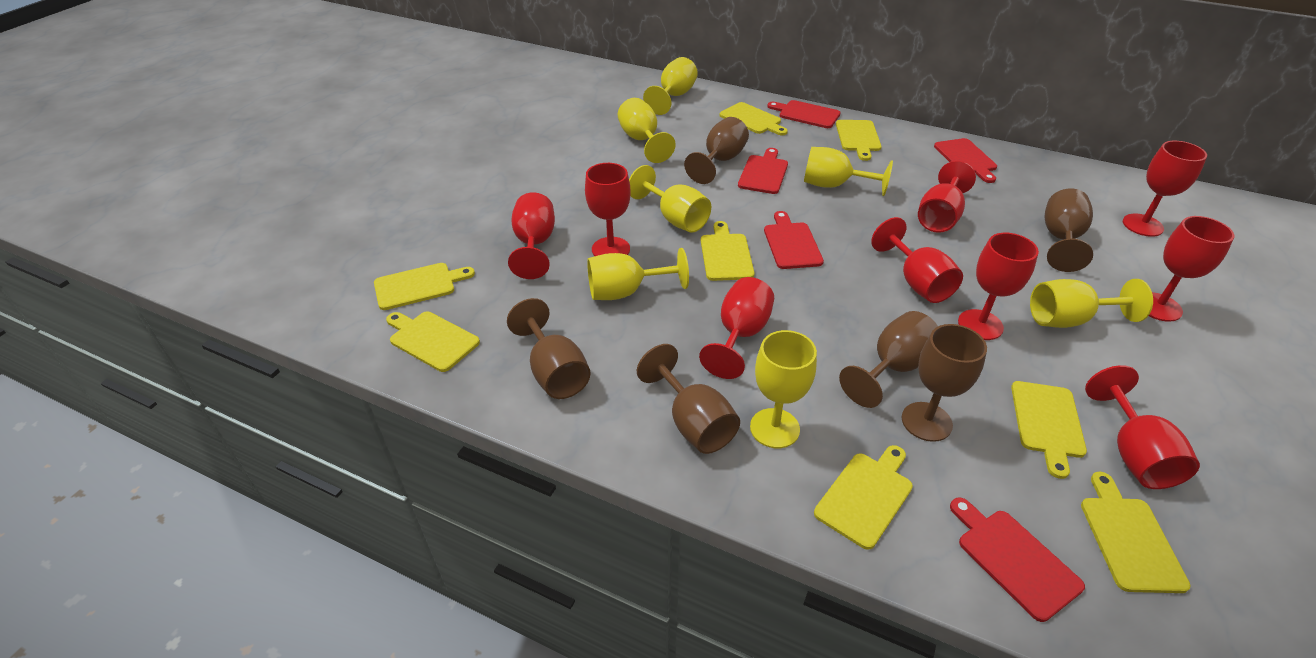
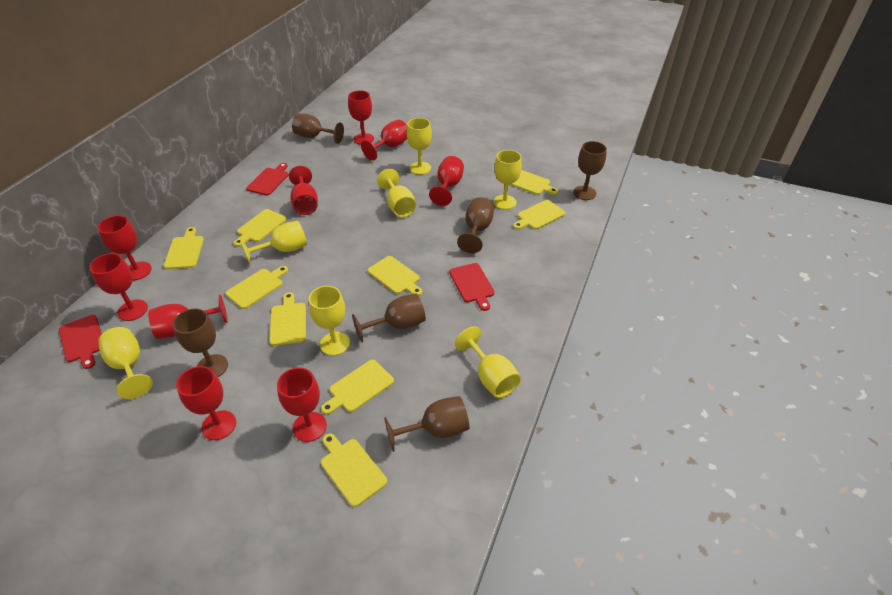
red cutting board: 5 -> 3
yellow cutting board: 8 -> 9

